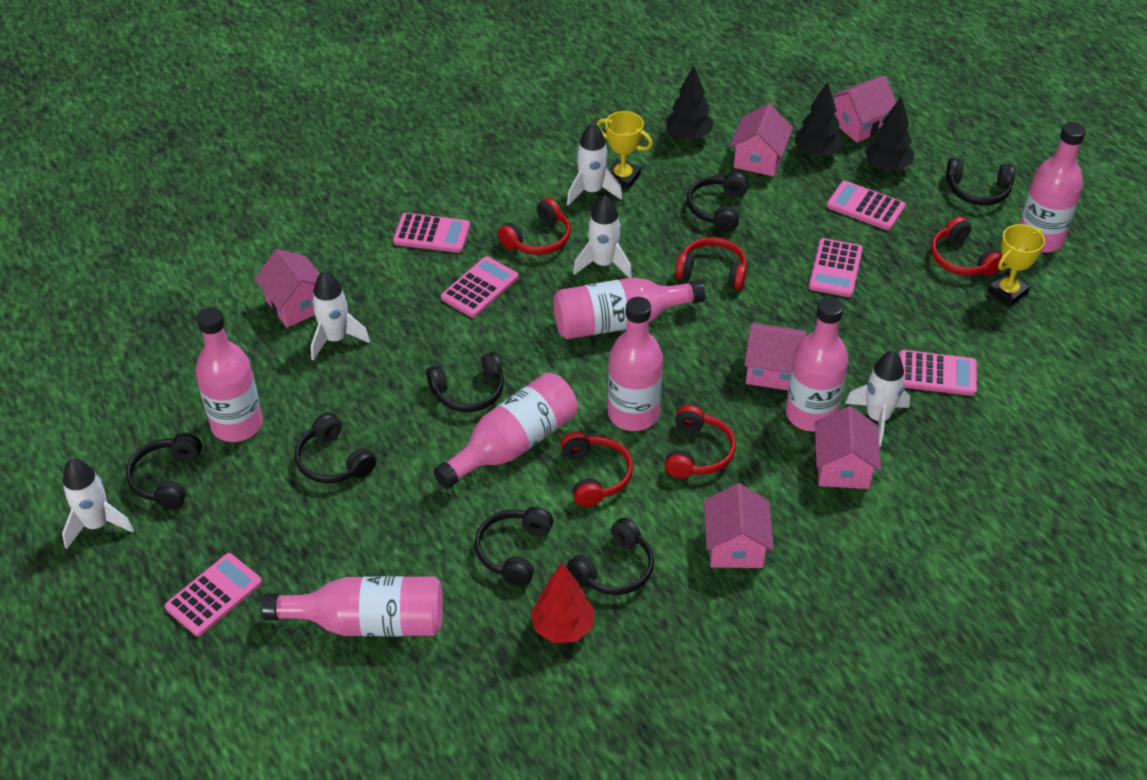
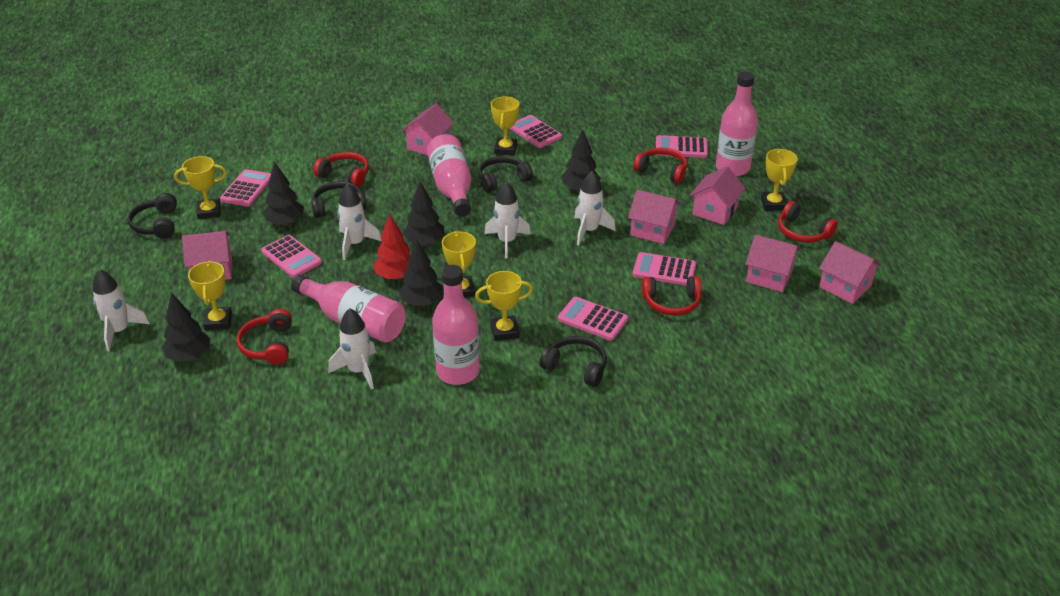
black headphones: 7 -> 4
black tree: 3 -> 5
pink bottle: 7 -> 4
yellow trophy: 2 -> 6

